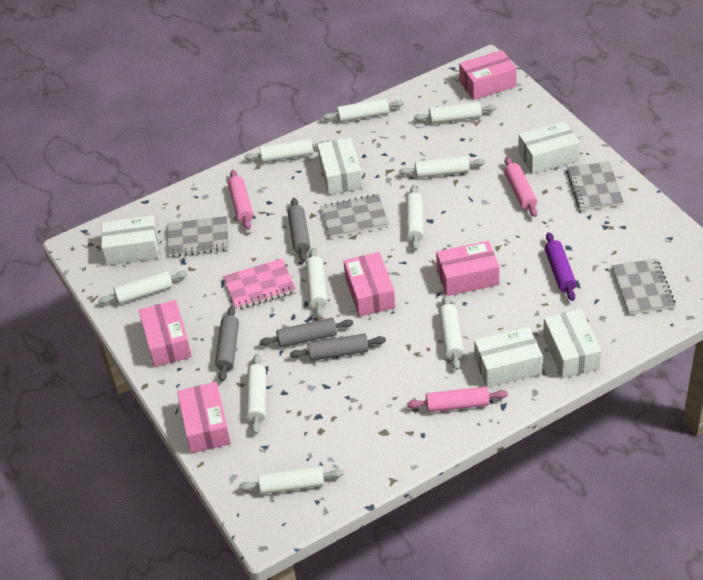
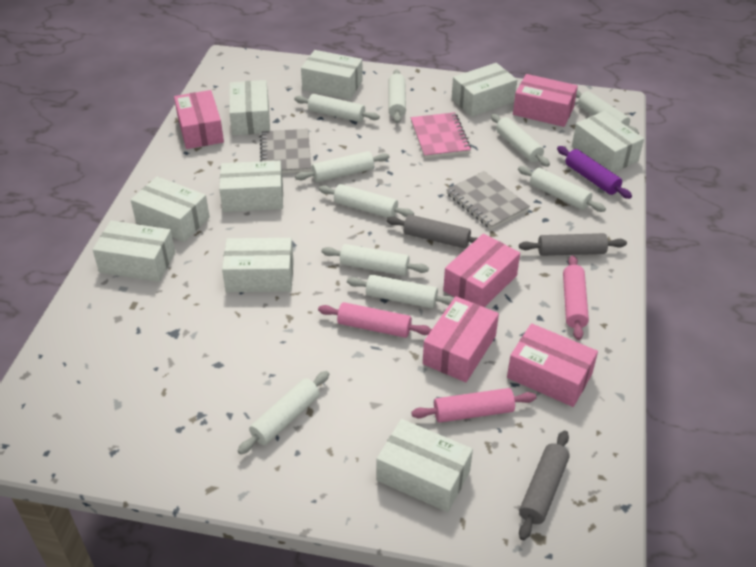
grey notebook: 4 -> 2
grey rolling pin: 4 -> 3
white box: 5 -> 9

